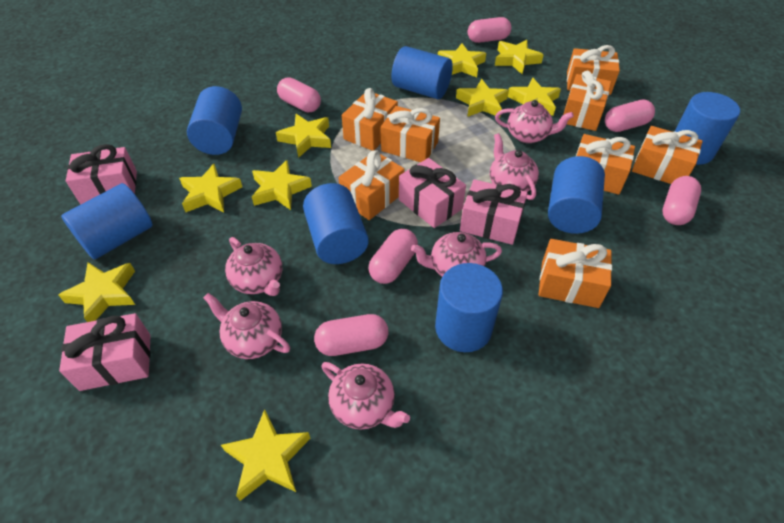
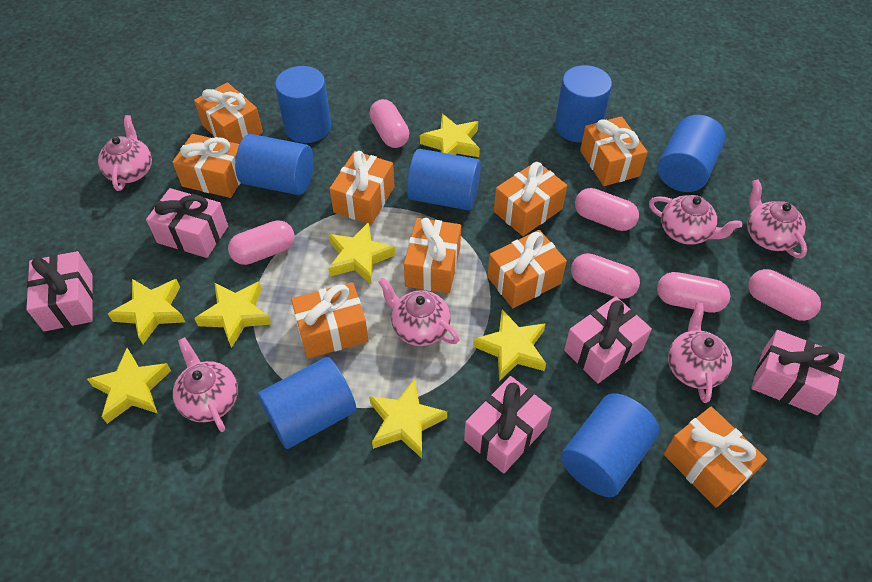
orange gift: 8 -> 9
pink gift: 4 -> 5
yellow star: 9 -> 7

